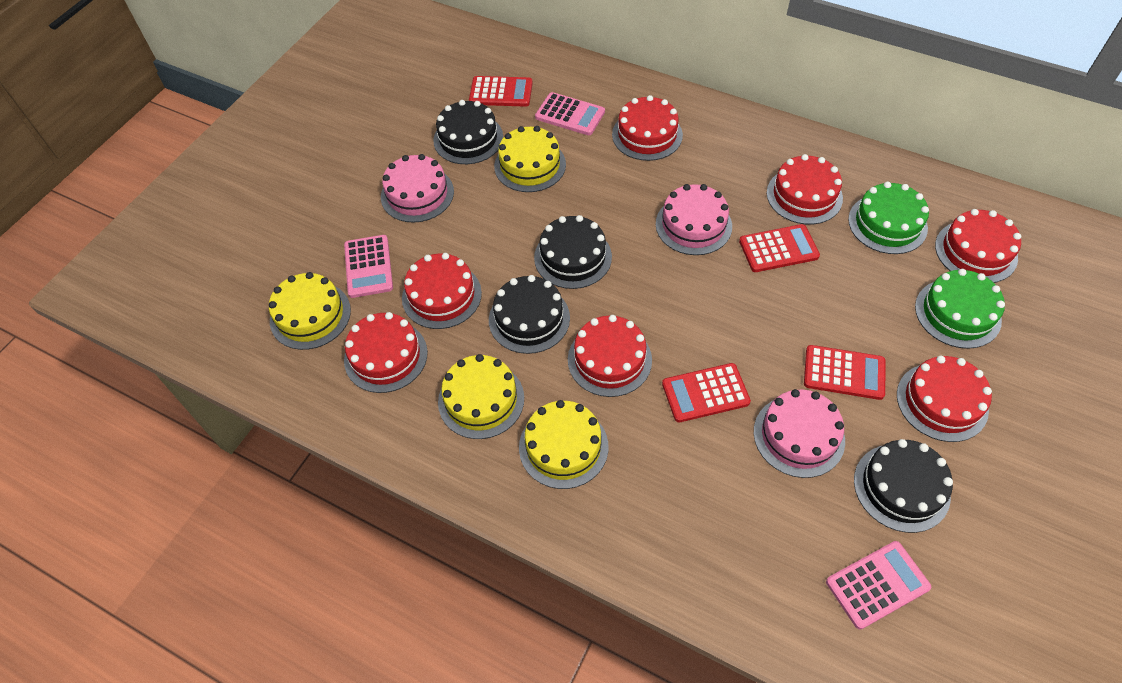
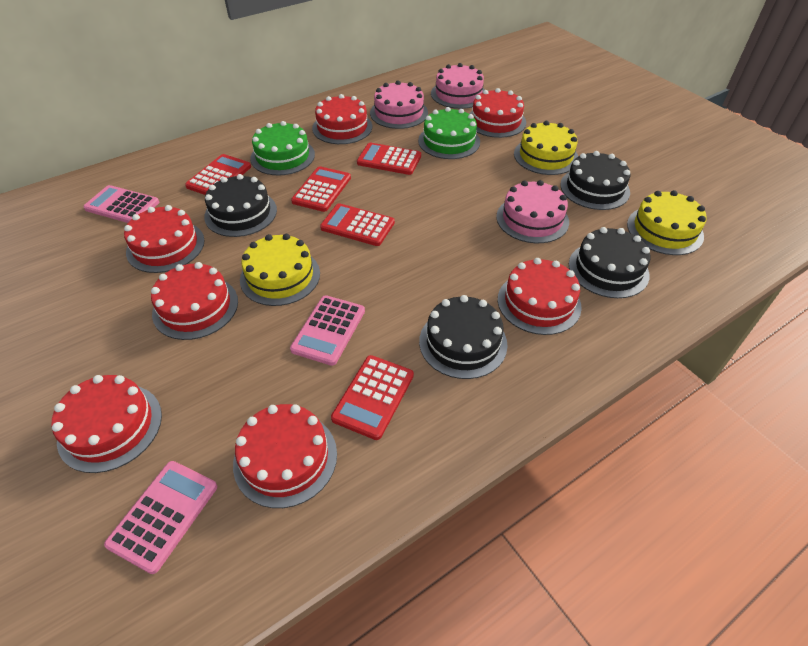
red calculator: 4 -> 5
yellow cake: 4 -> 3

